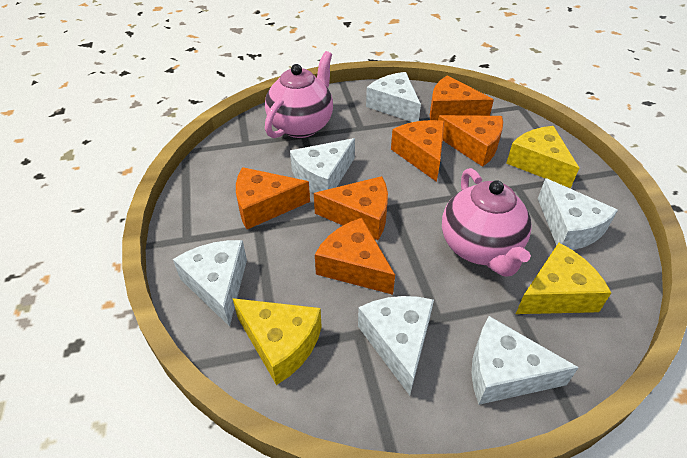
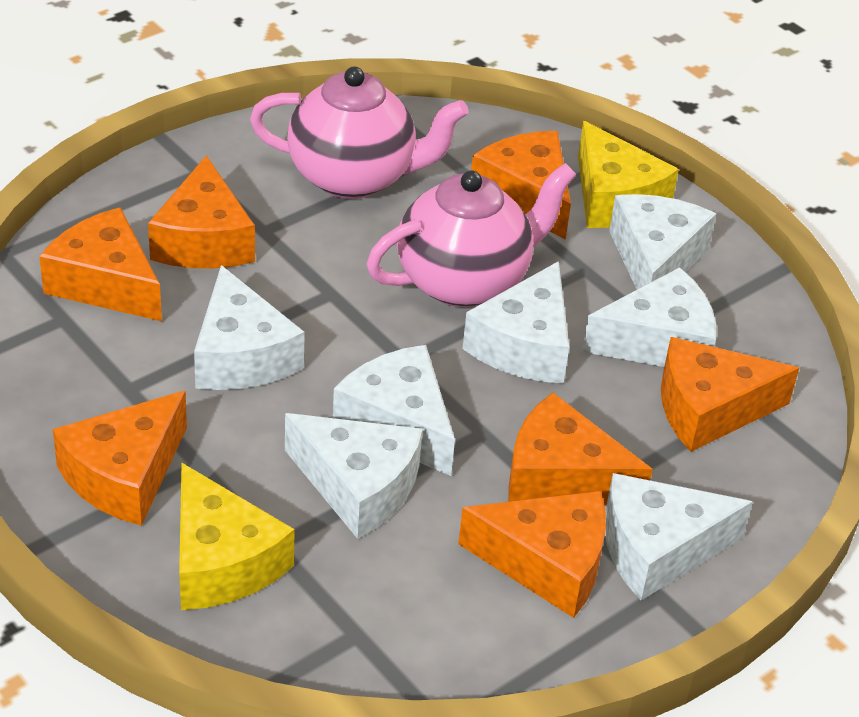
orange cheese: 6 -> 7
white cheese: 6 -> 7
yellow cheese: 3 -> 2

